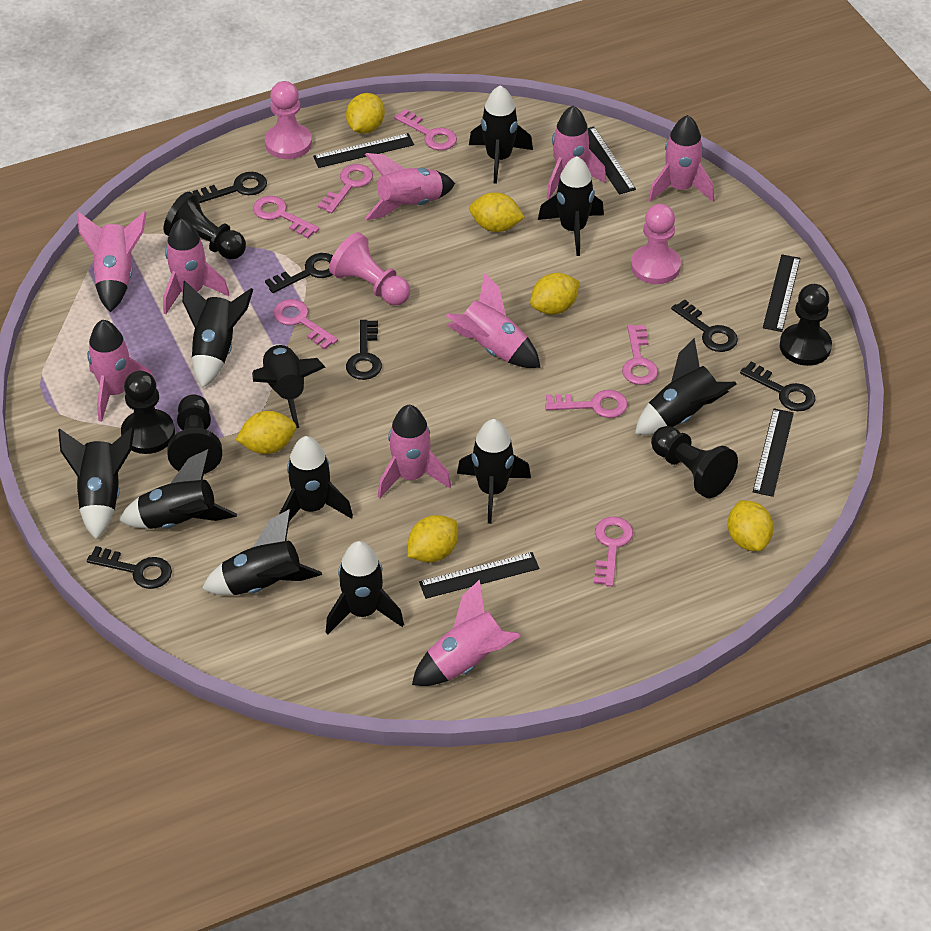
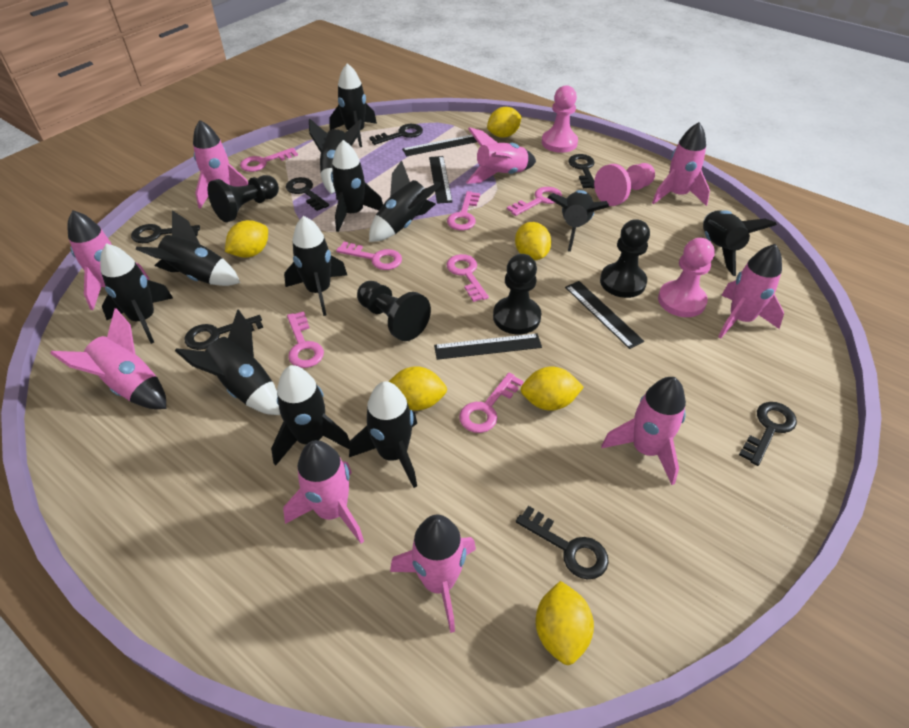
black key: 6 -> 7
black pawn: 5 -> 4
black rocket: 11 -> 12
black ruler: 5 -> 4

